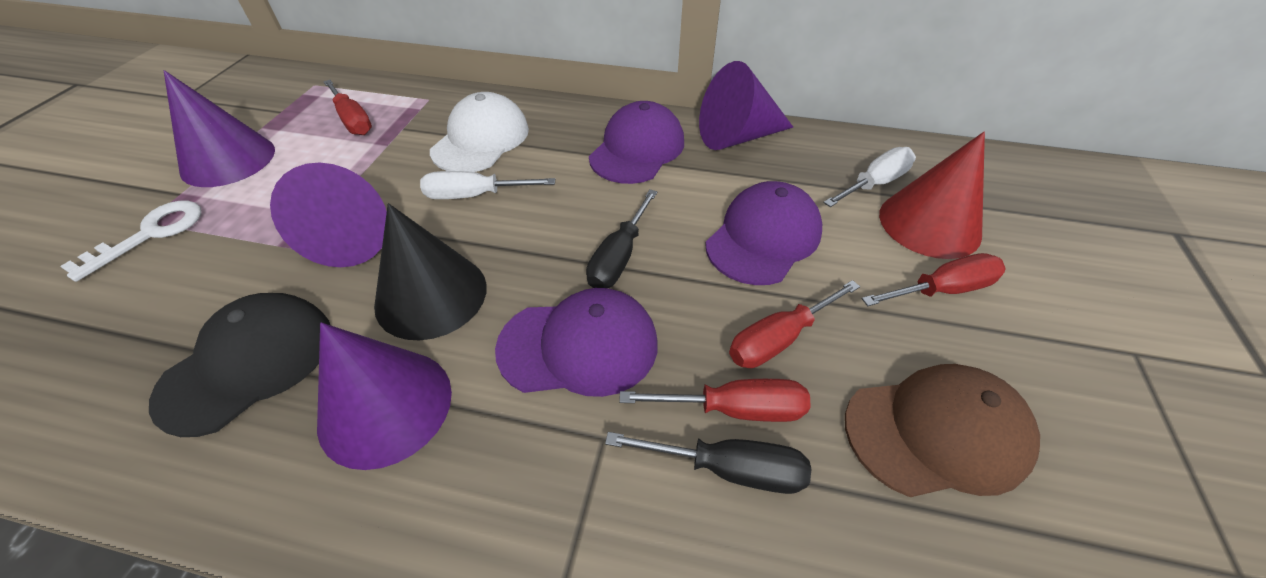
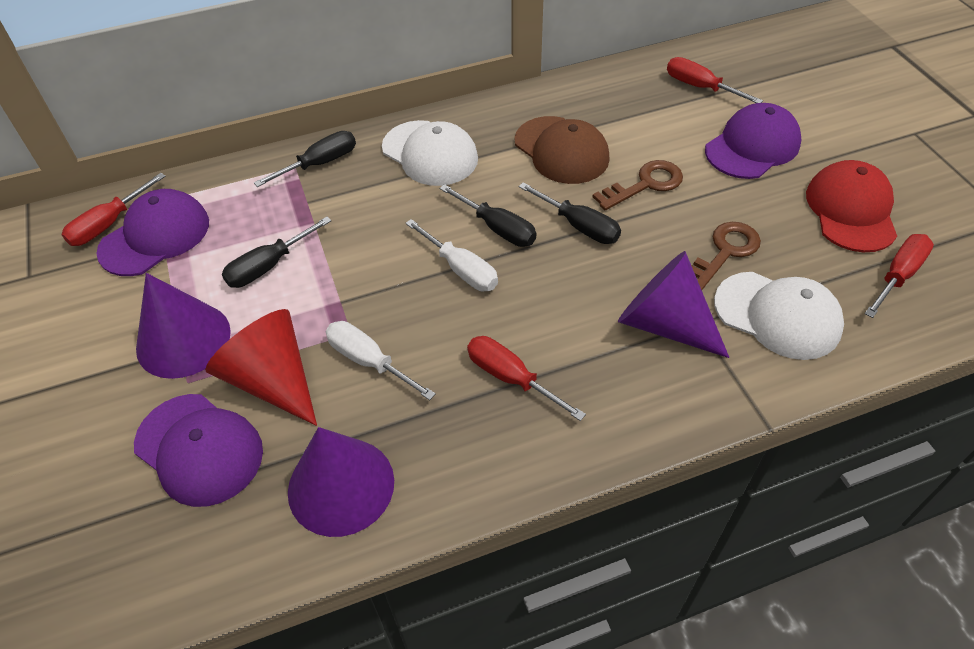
black cap: 1 -> 0
black cone: 1 -> 0
black screwdriver: 2 -> 4
brown key: 0 -> 2
purple cone: 4 -> 3
red cap: 0 -> 1
white cap: 1 -> 2
white key: 1 -> 0

